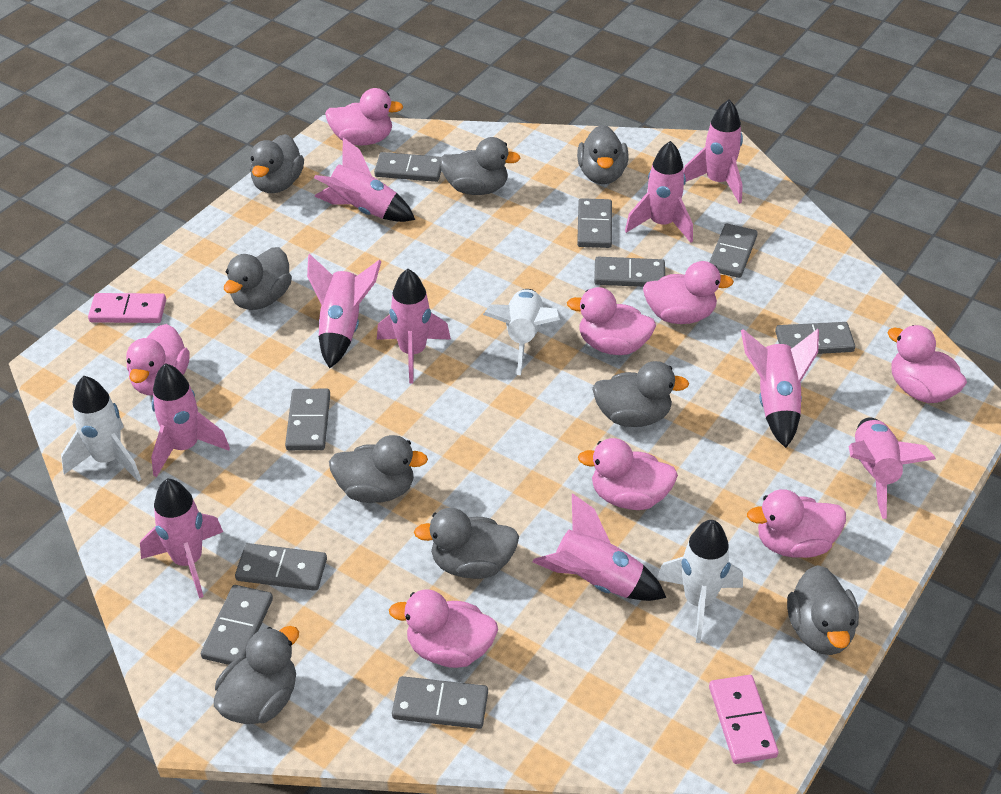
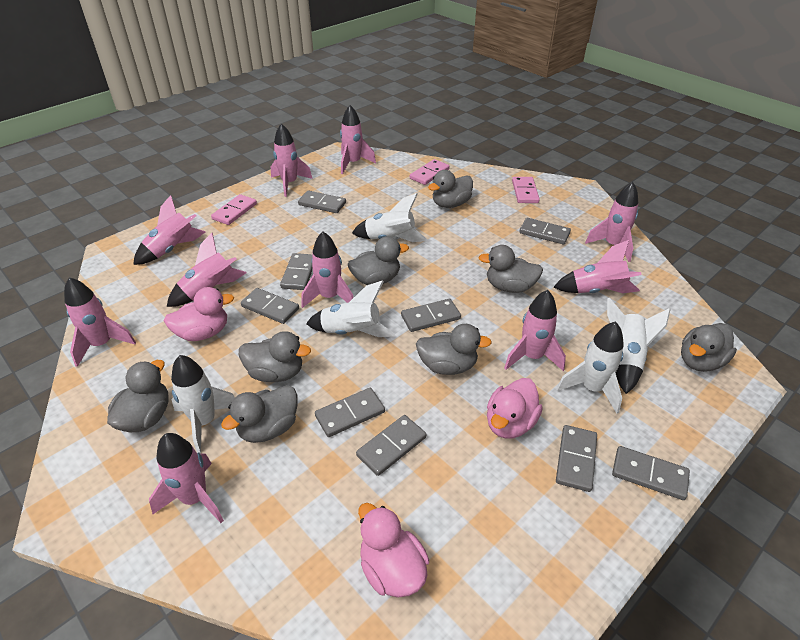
grey duck: 9 -> 8
pink domino: 2 -> 3
pink duck: 8 -> 3
white rocket: 3 -> 5

